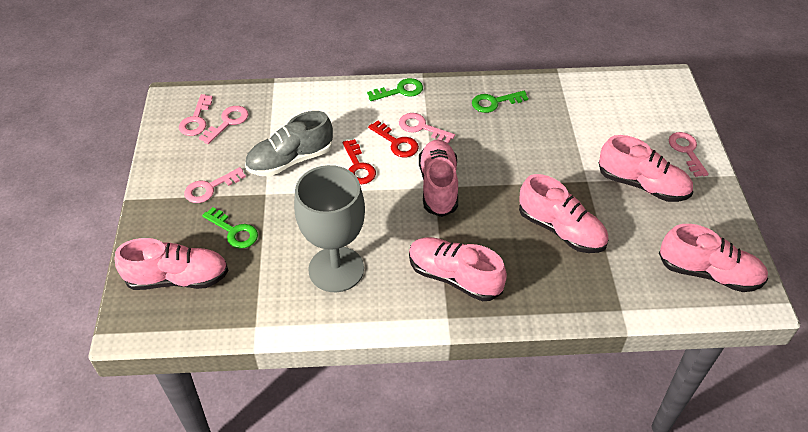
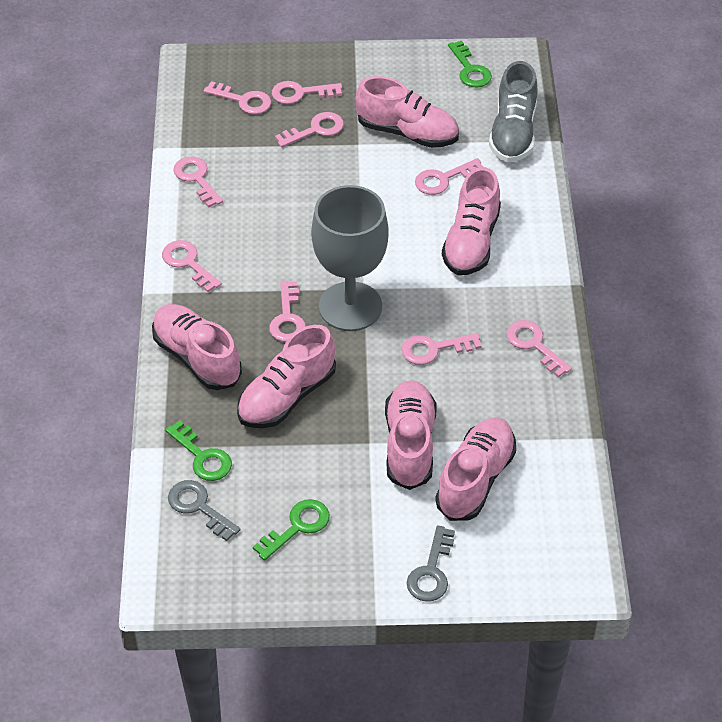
grey key: 0 -> 2
pink key: 5 -> 9
red key: 2 -> 0

